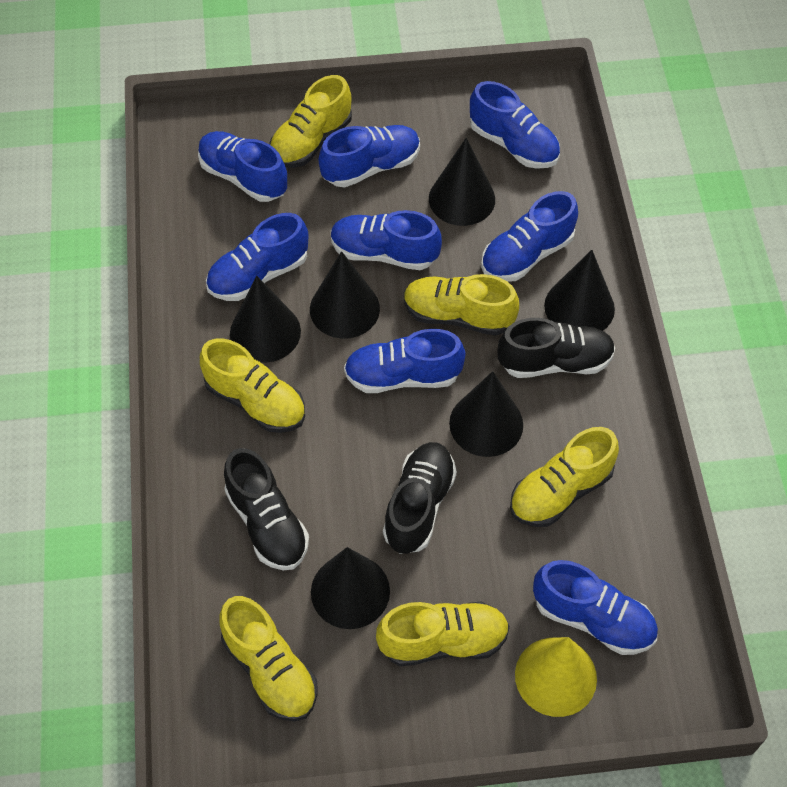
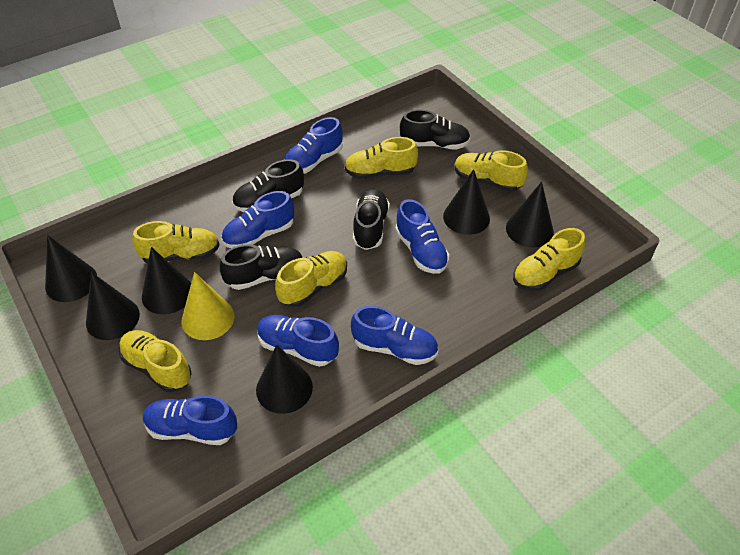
black shoe: 3 -> 4
blue shoe: 8 -> 6

